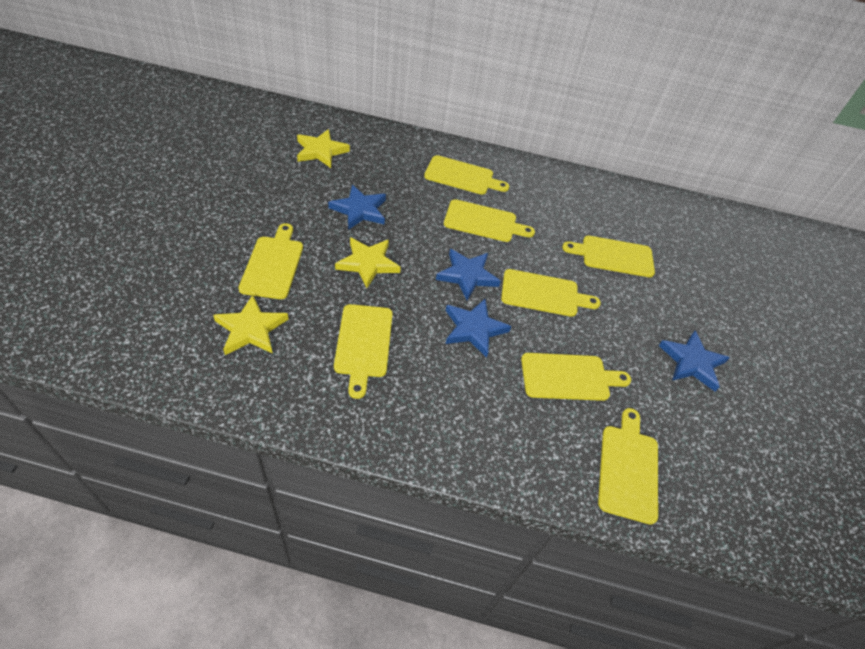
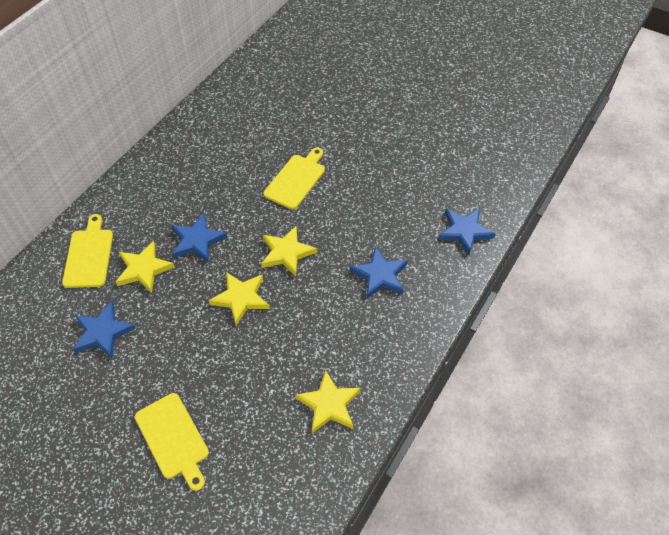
yellow cutting board: 8 -> 3
yellow star: 3 -> 4

